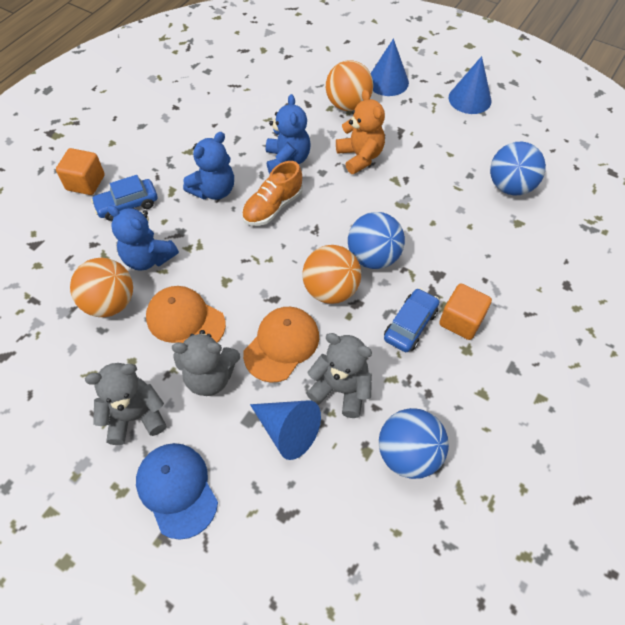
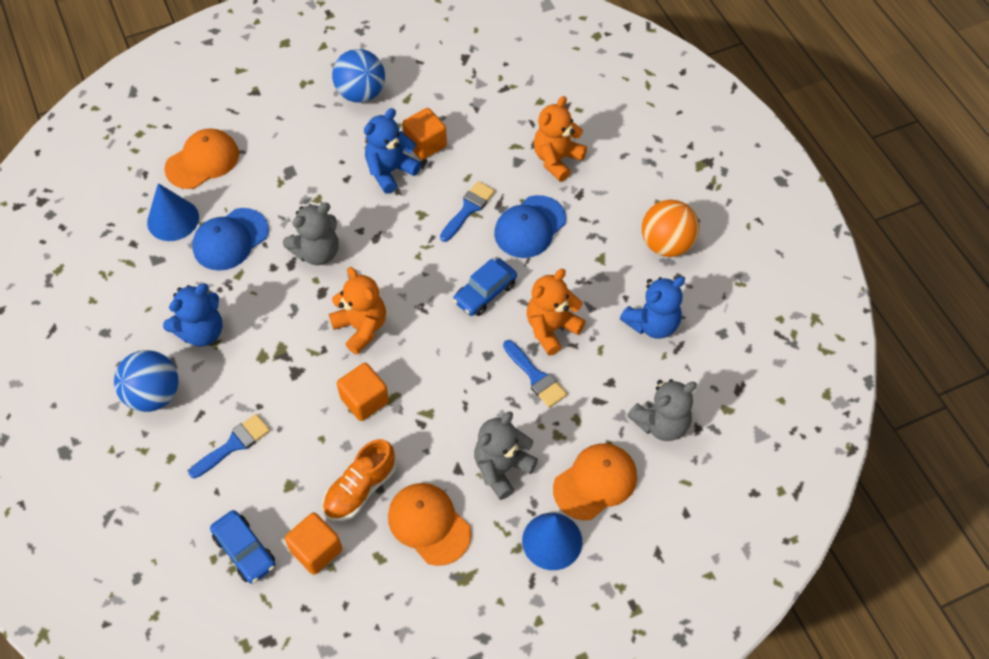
blue ball: 3 -> 2
blue brush: 0 -> 3
blue cap: 1 -> 2
blue cone: 3 -> 2
orange ball: 3 -> 1
orange cap: 2 -> 3
orange cube: 2 -> 3
orange teddy bear: 1 -> 3

